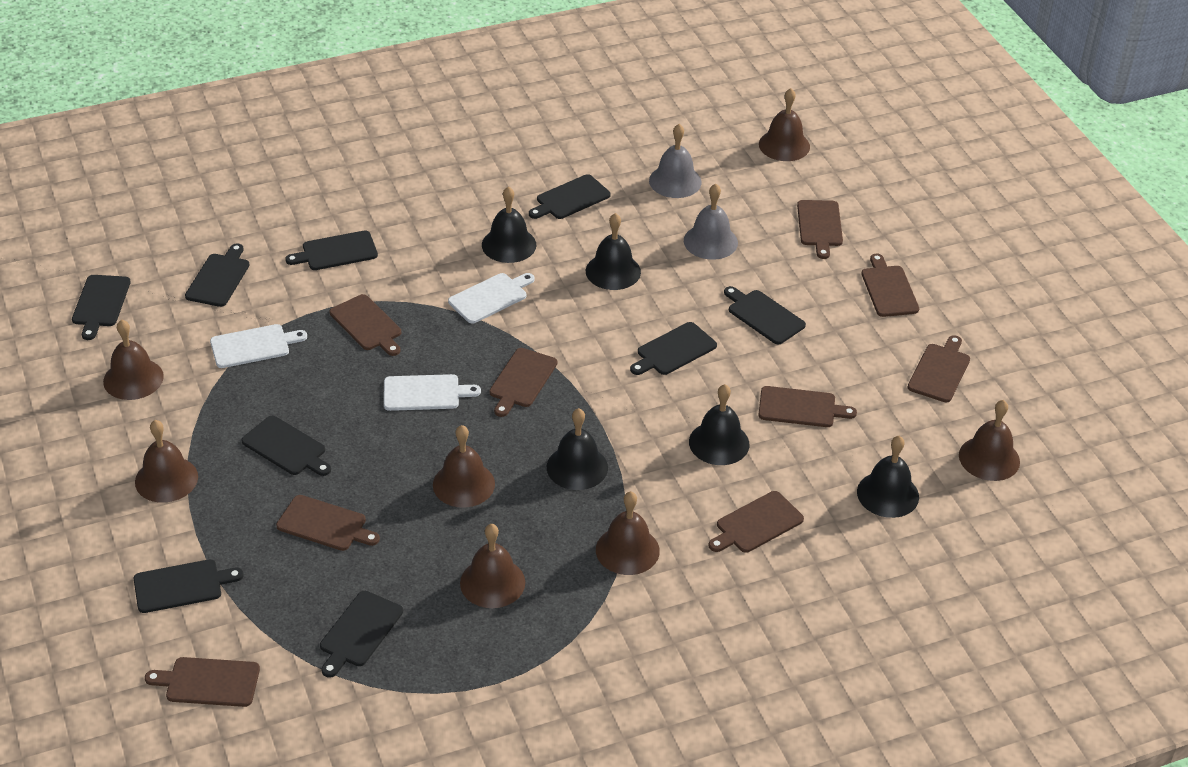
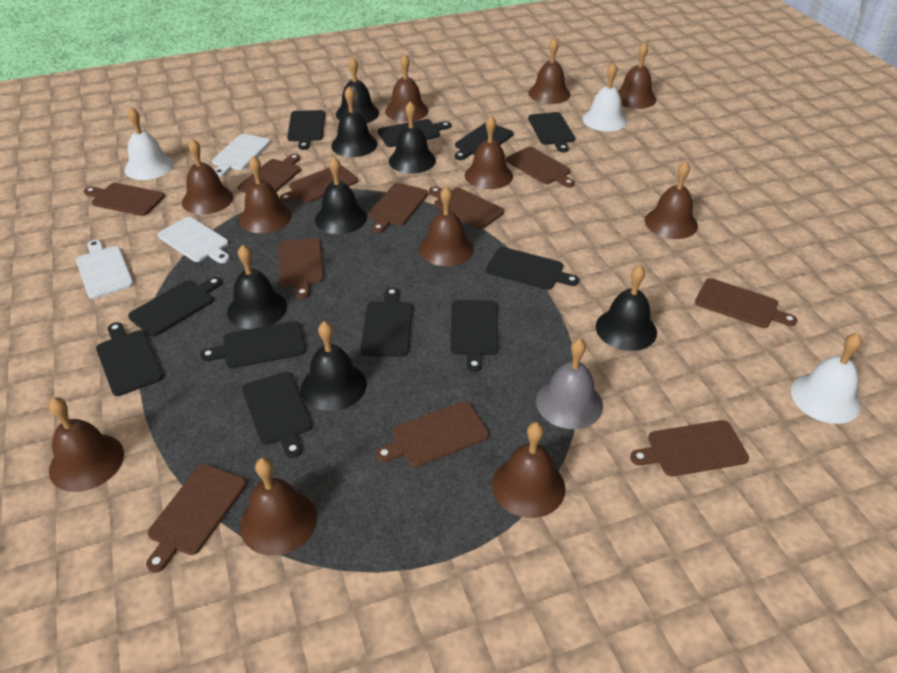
black bell: 5 -> 7
black cutting board: 9 -> 11
brown bell: 7 -> 11
brown cutting board: 9 -> 11
grey bell: 2 -> 1
white bell: 0 -> 3

